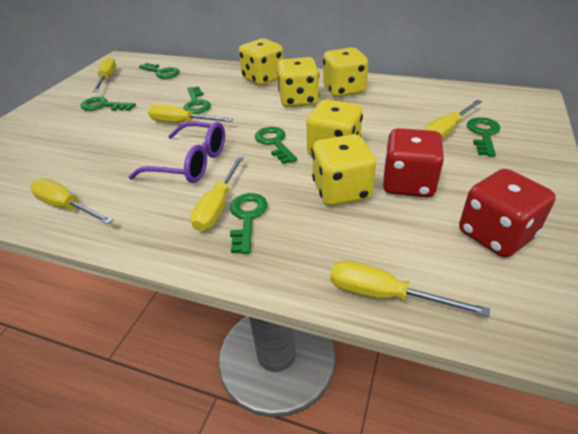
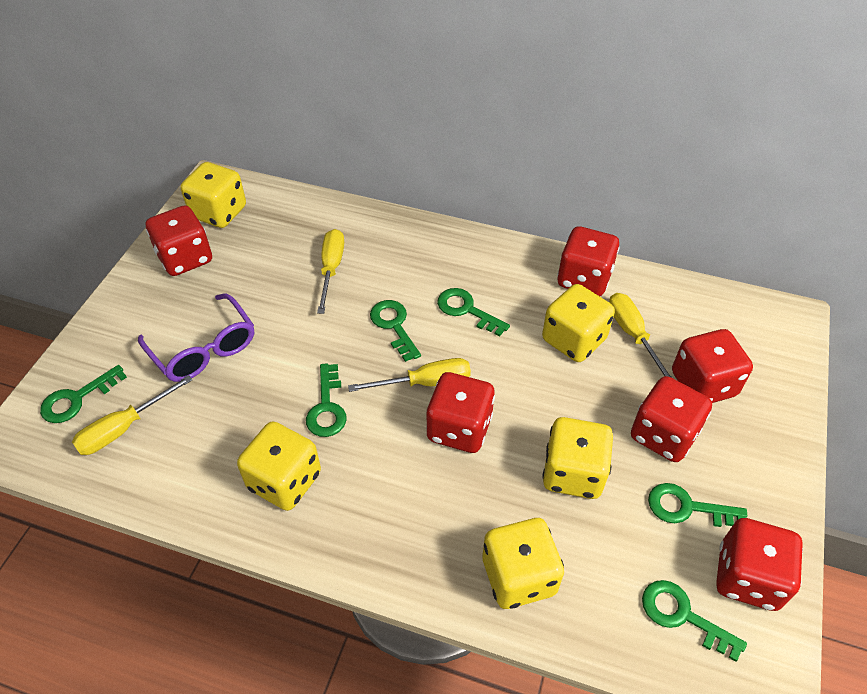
red dice: 2 -> 6
yellow screwdriver: 6 -> 4

